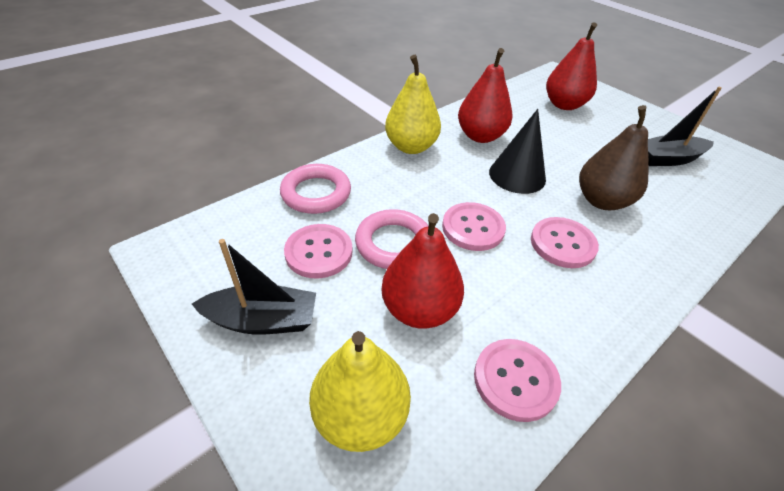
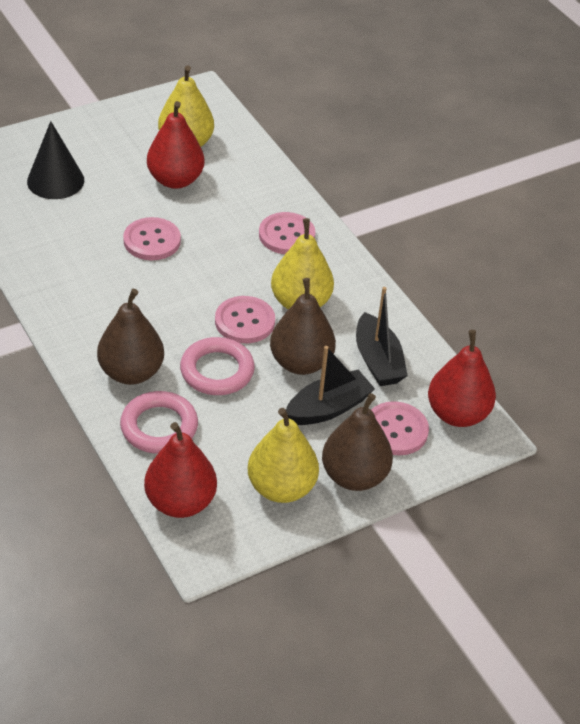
brown pear: 1 -> 3
yellow pear: 2 -> 3

